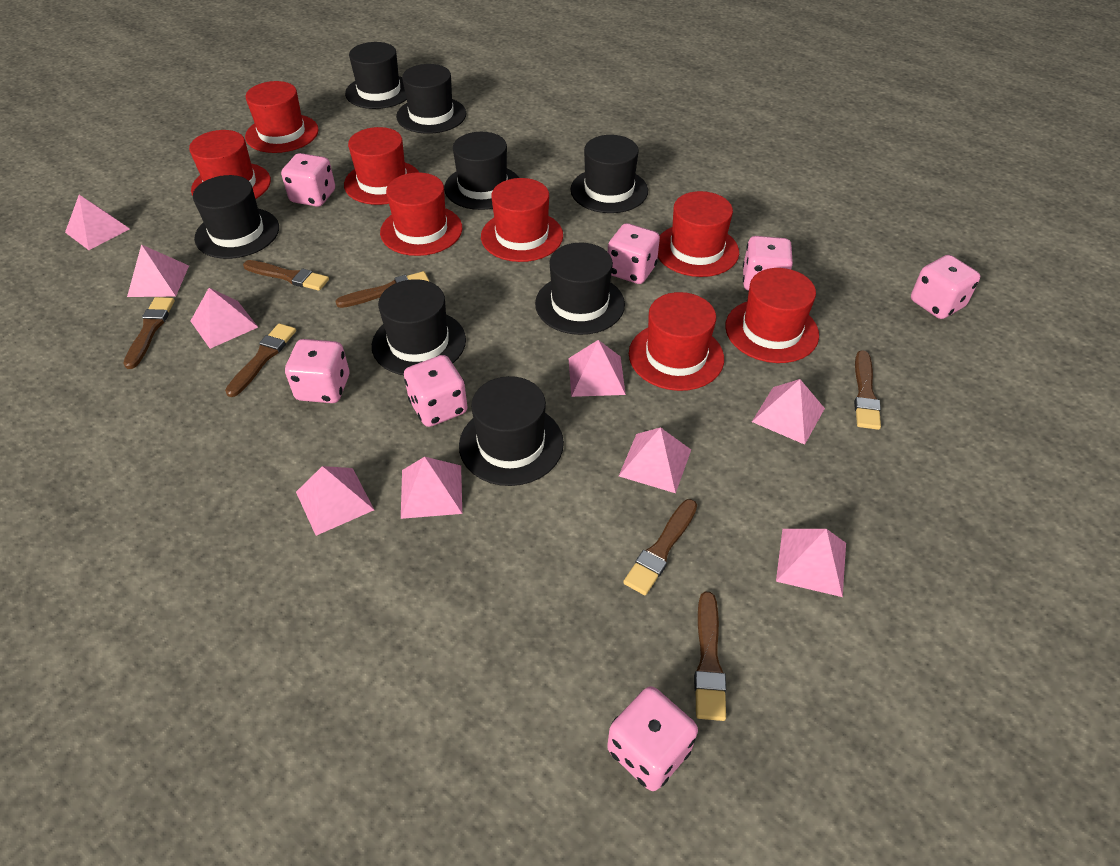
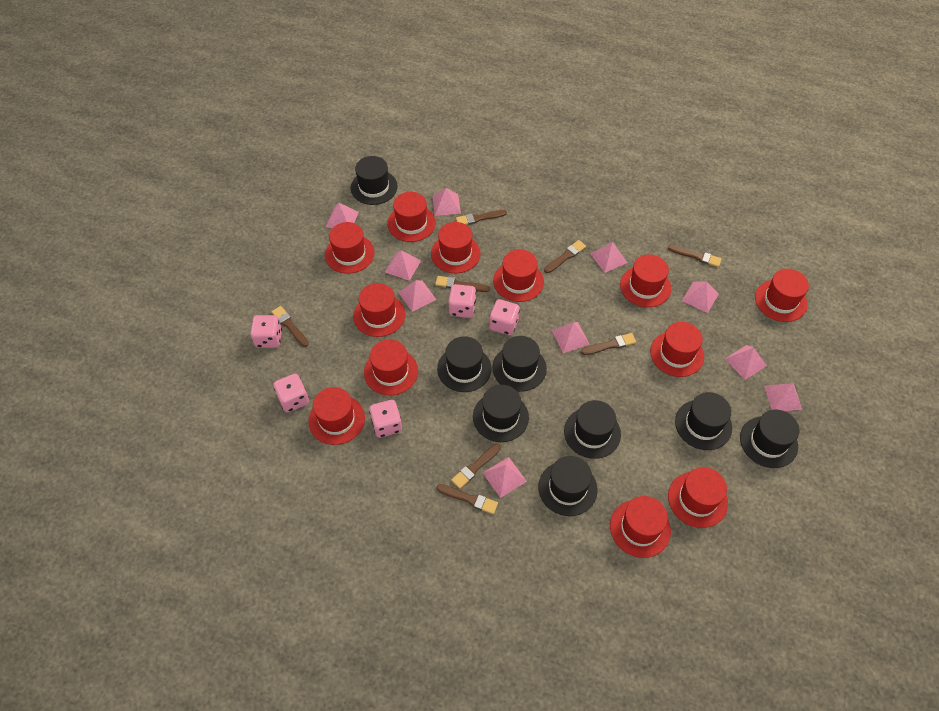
brown brush: 7 -> 8
pink dice: 7 -> 5
pink pyramid: 9 -> 10
red hat: 8 -> 12

